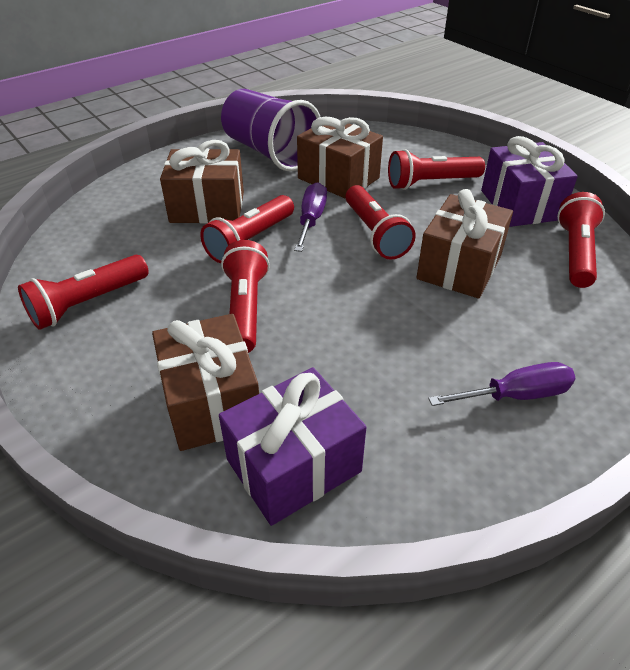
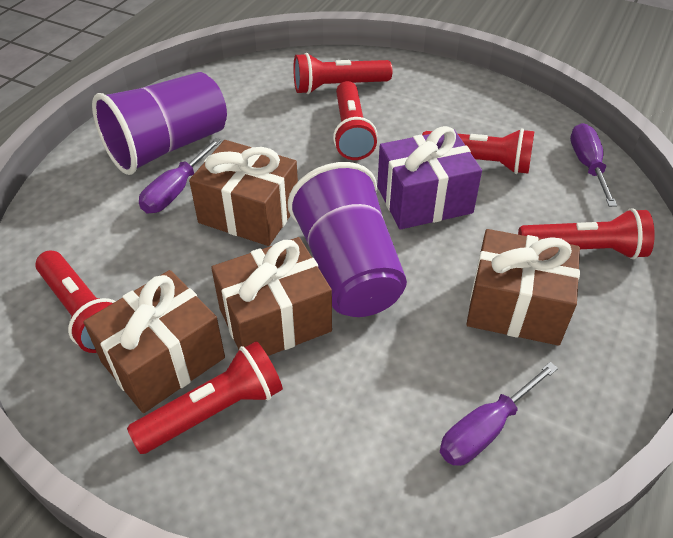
purple cup: 1 -> 2
purple gift: 2 -> 1
purple screwdriver: 2 -> 3

